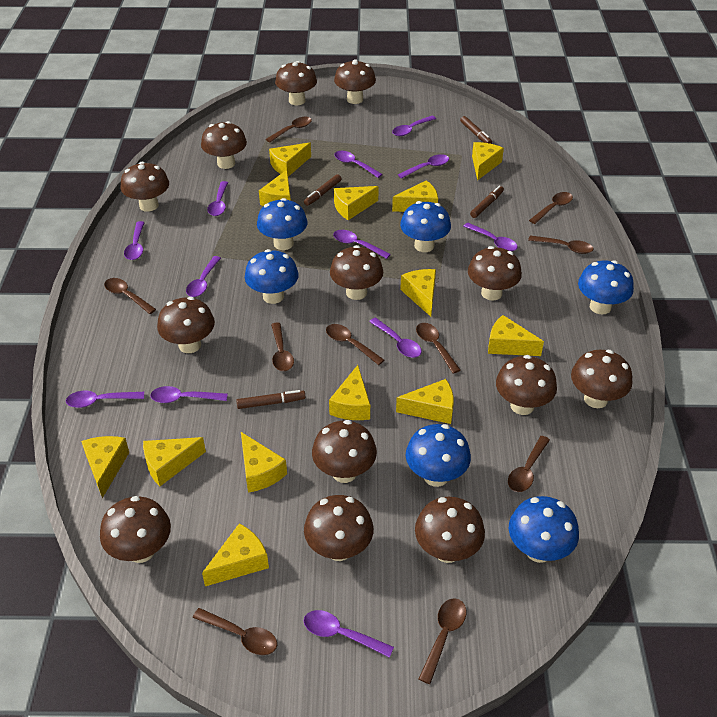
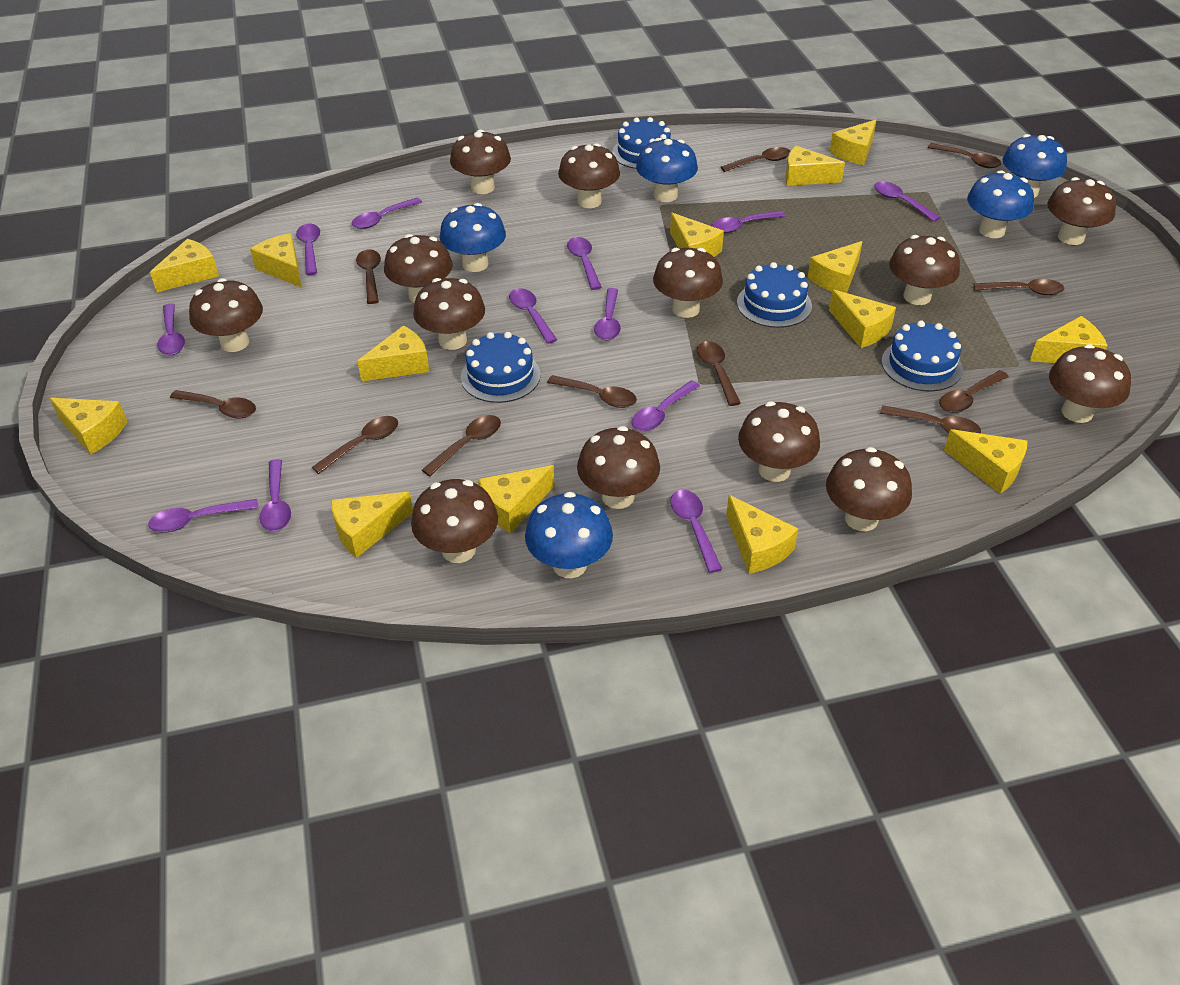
blue cake: 0 -> 4
blue mushroom: 6 -> 5
brown marker: 4 -> 0
brown spoon: 10 -> 11
yellow cheese: 13 -> 14

